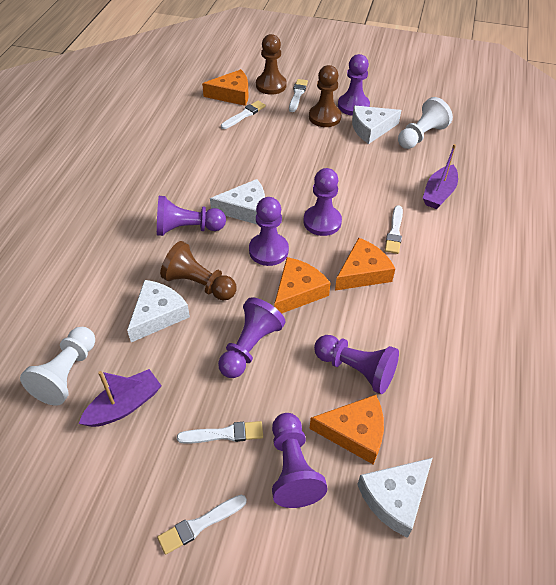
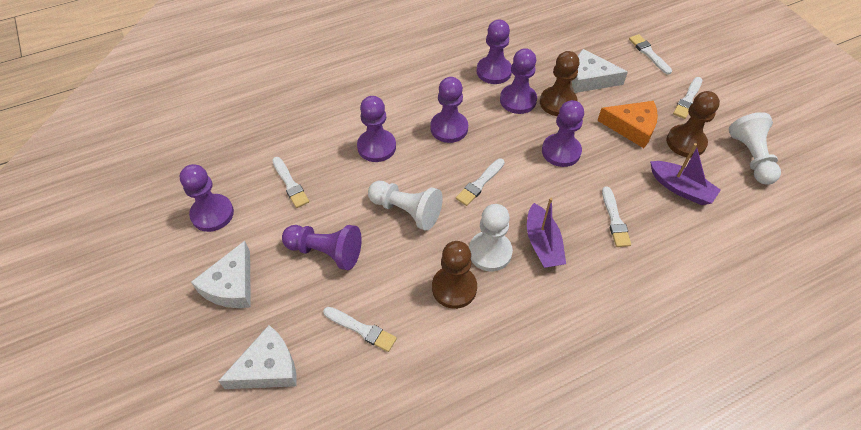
orange cheese: 4 -> 1
white brush: 5 -> 6
white cheese: 4 -> 3
white pawn: 2 -> 3

